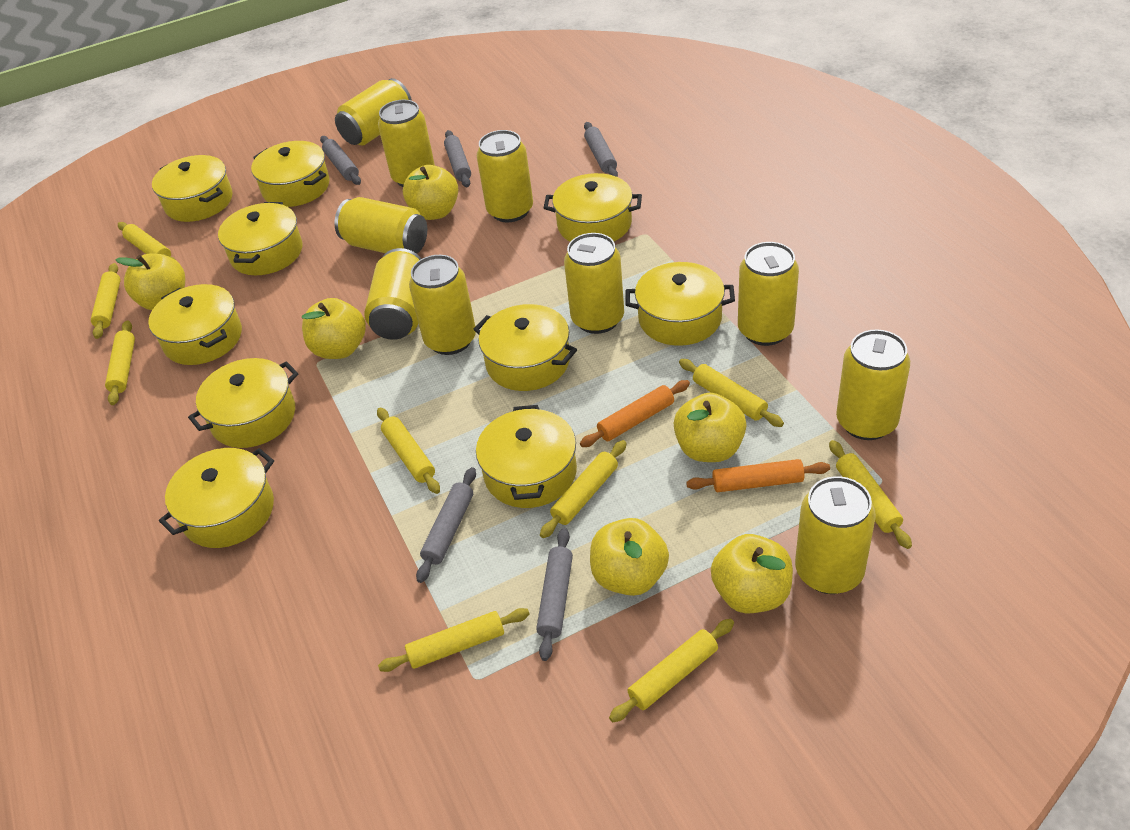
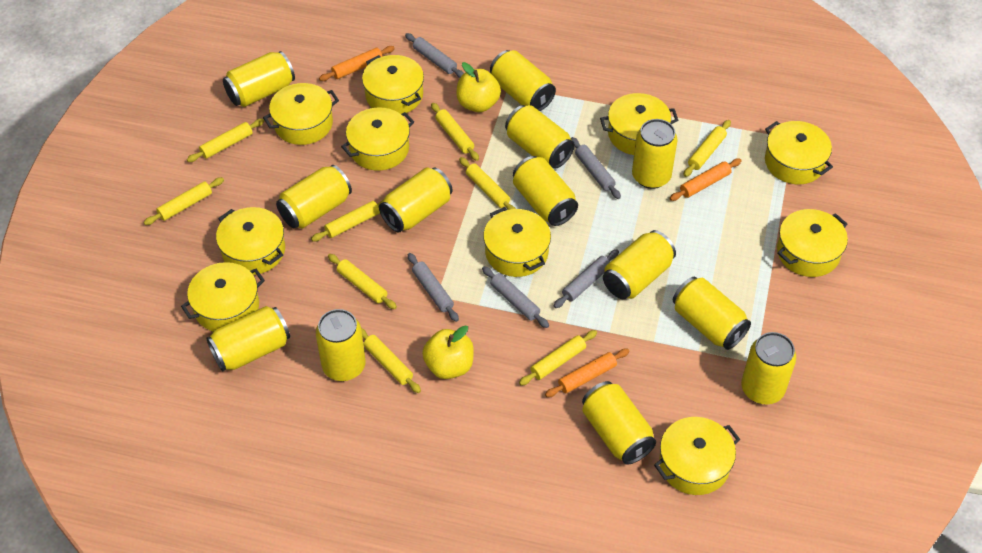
orange rolling pin: 2 -> 3
yellow apple: 6 -> 2
yellow can: 10 -> 13

